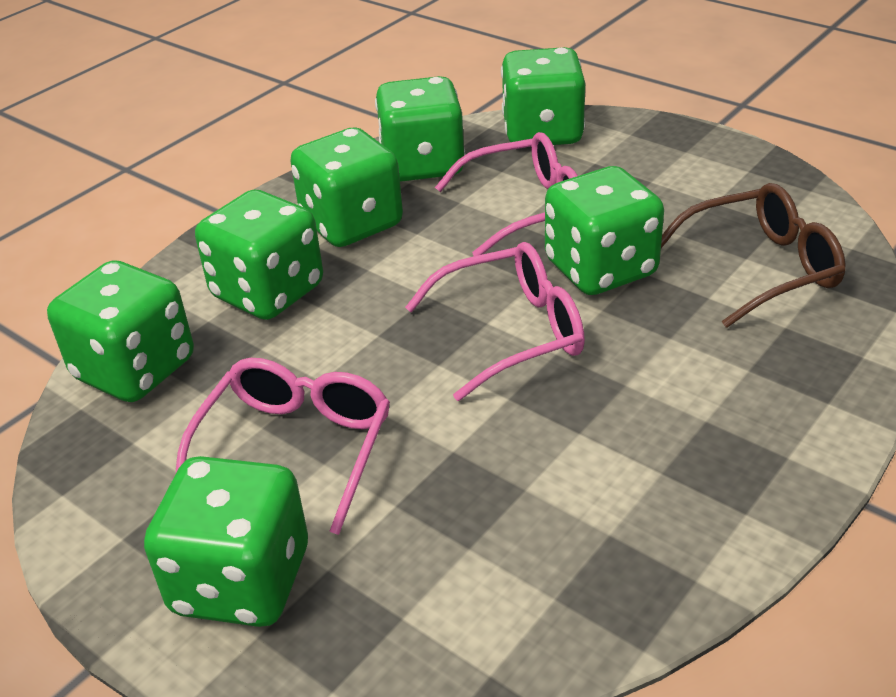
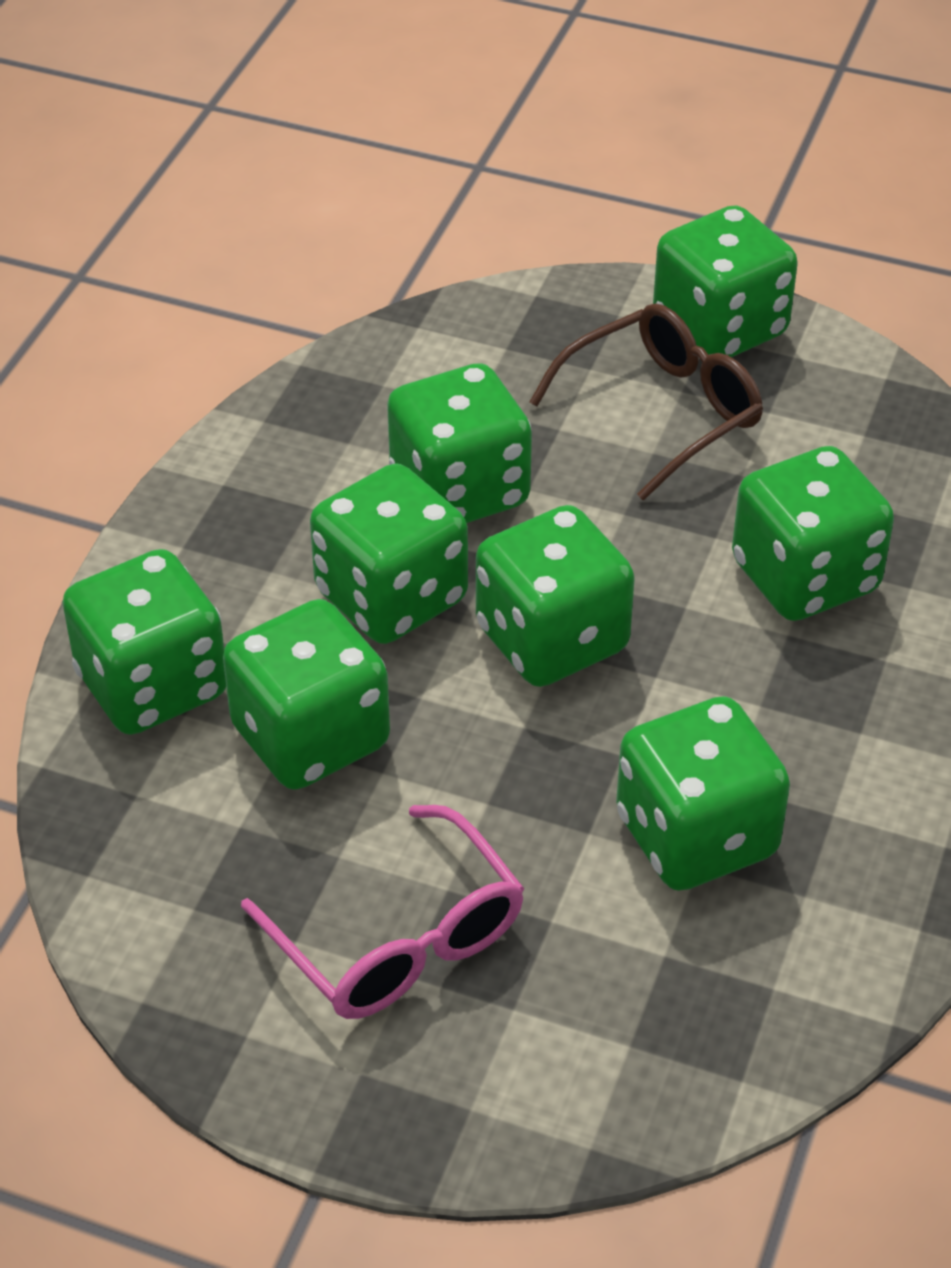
green dice: 7 -> 8
pink glasses: 3 -> 1

